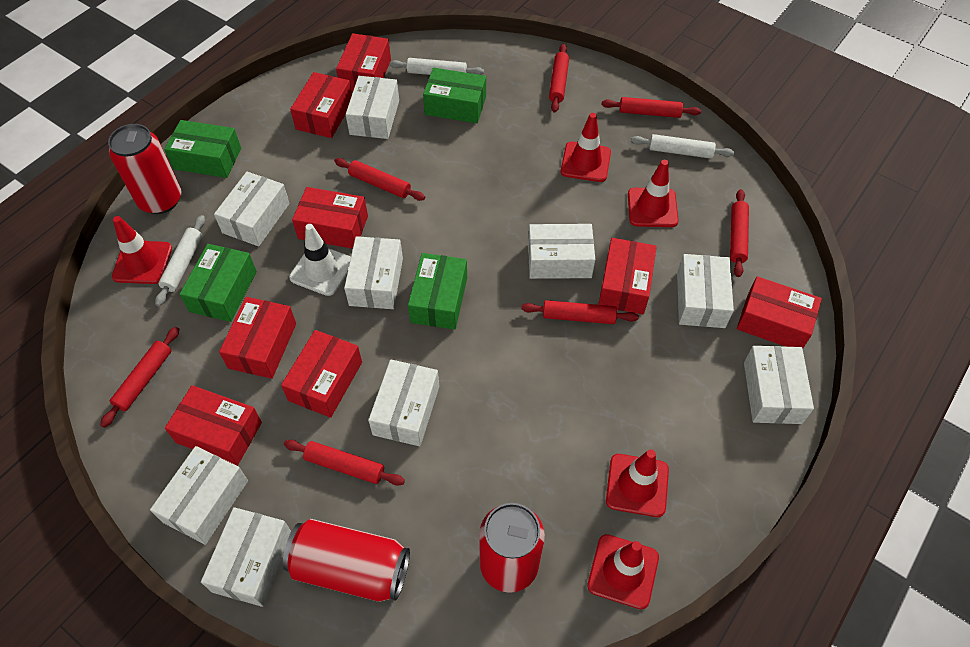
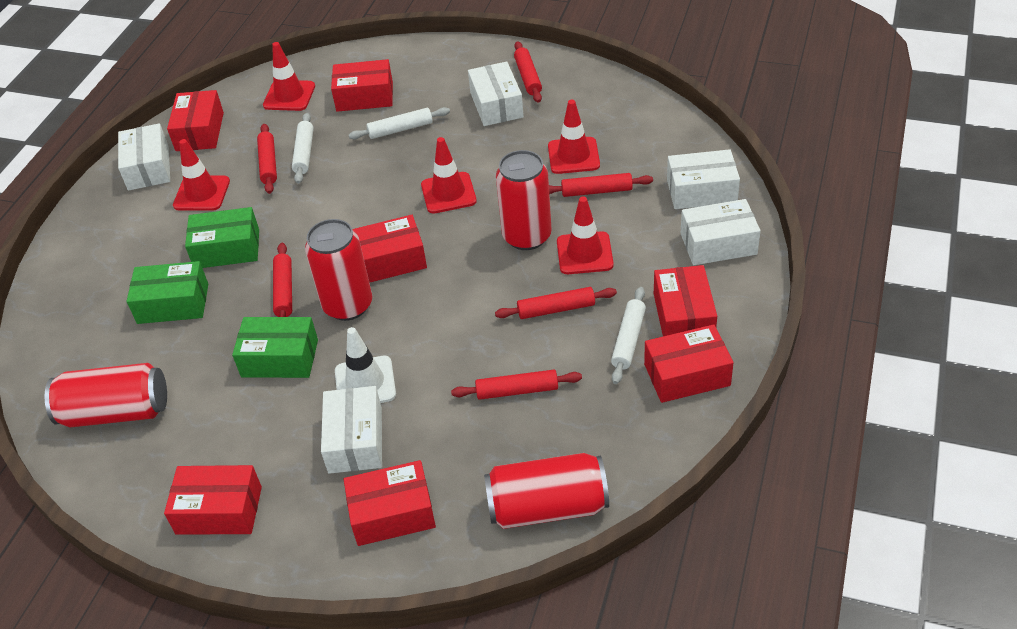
green box: 4 -> 3
red box: 8 -> 7
red can: 3 -> 4
red rolling pin: 7 -> 6
white box: 9 -> 5

